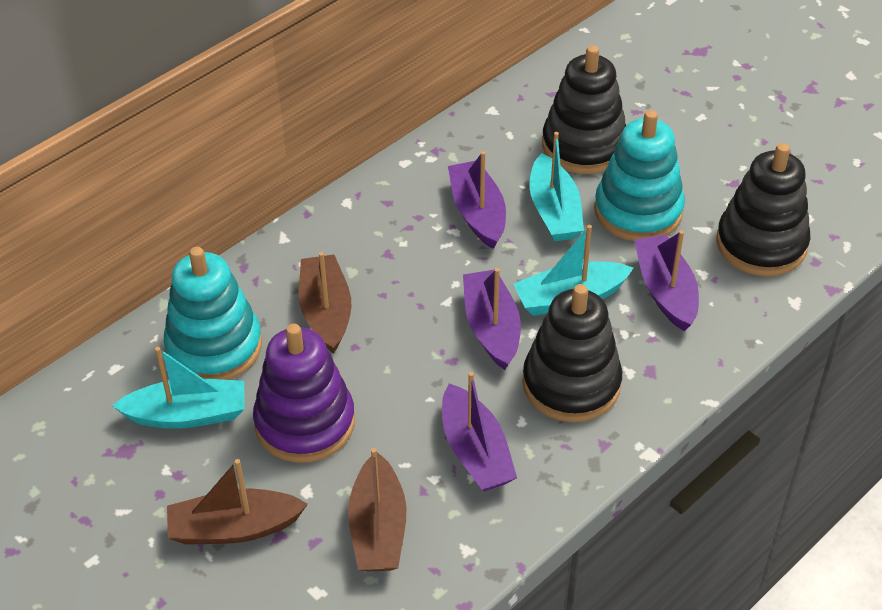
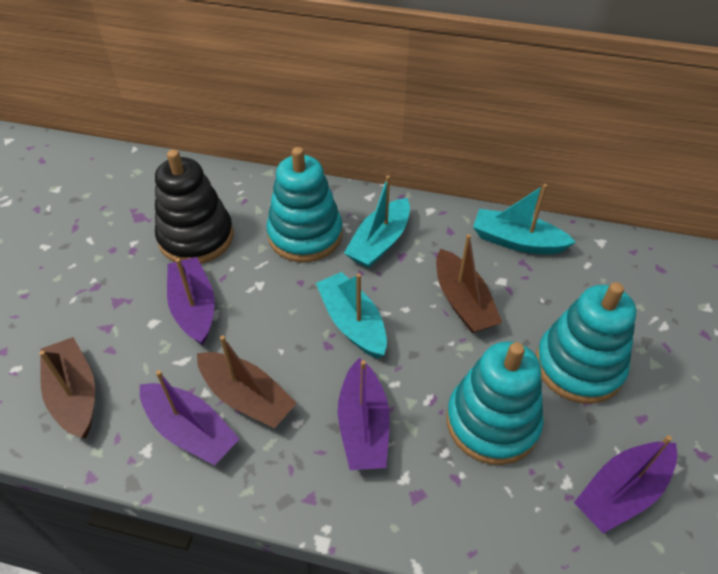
black stacking toy: 3 -> 1
purple stacking toy: 1 -> 0
turquoise stacking toy: 2 -> 3

